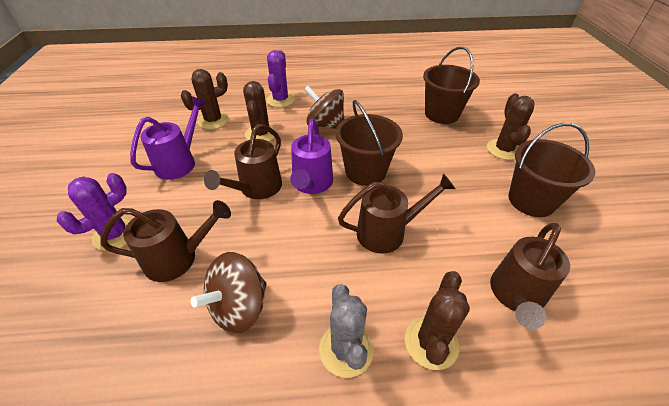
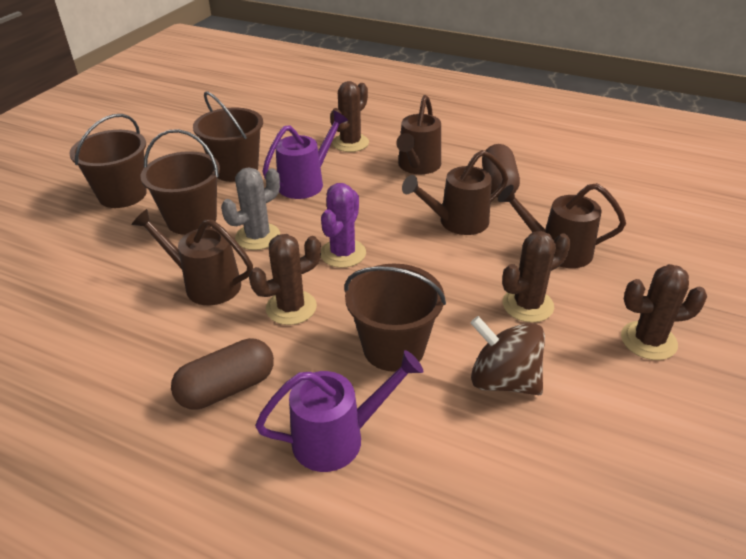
brown bucket: 3 -> 4
brown capsule: 0 -> 2
brown spinning top: 2 -> 1
purple cactus: 2 -> 1

